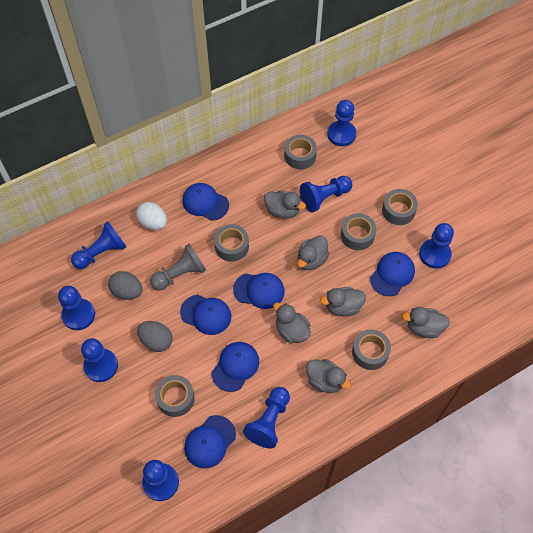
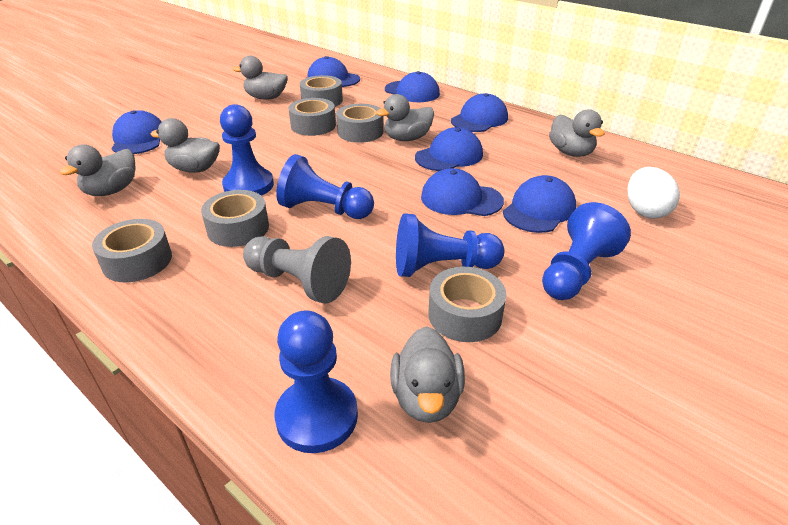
blue cap: 6 -> 7
blue pawn: 8 -> 5
grey egg: 2 -> 0

